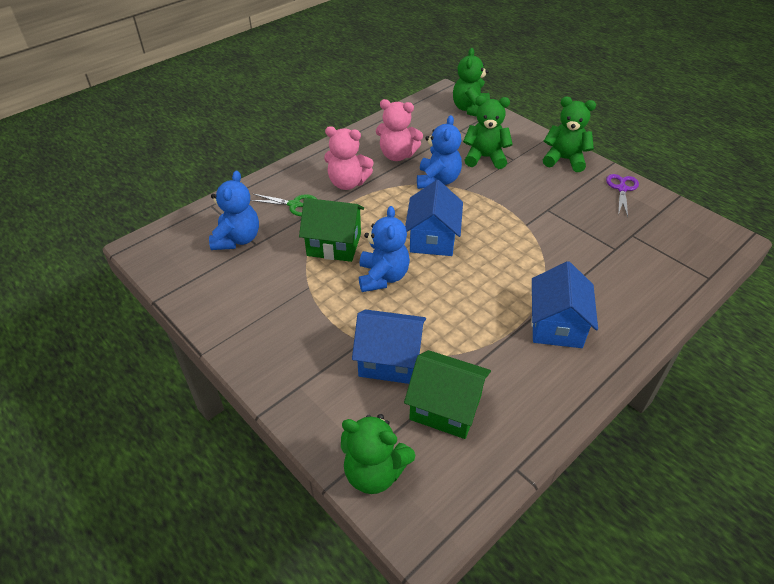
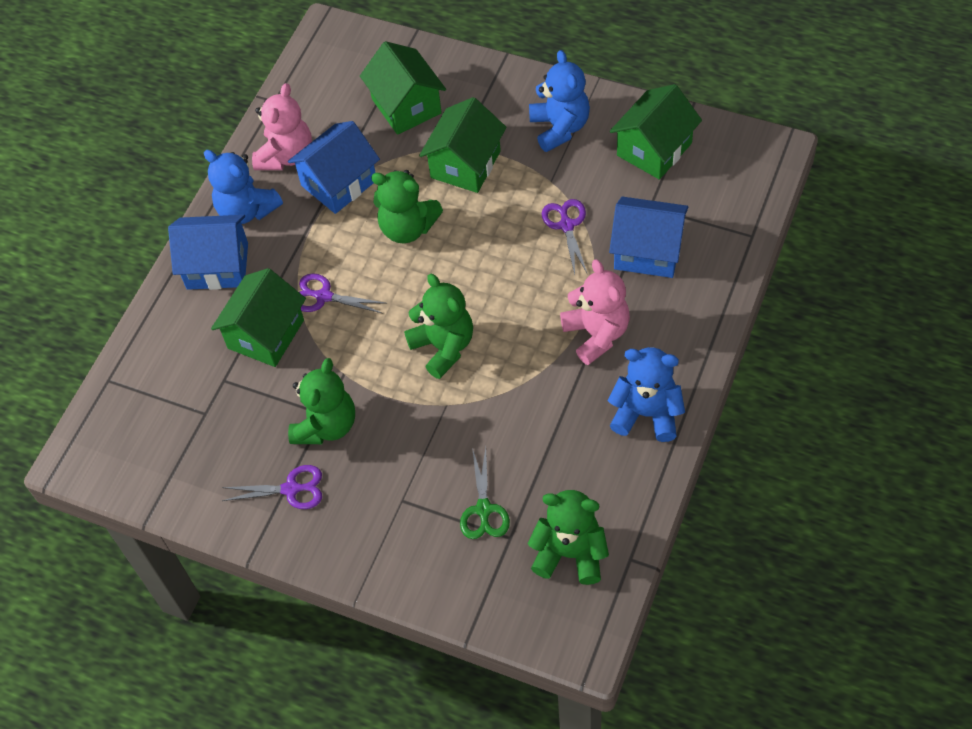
green house: 2 -> 4
purple scissors: 1 -> 3

